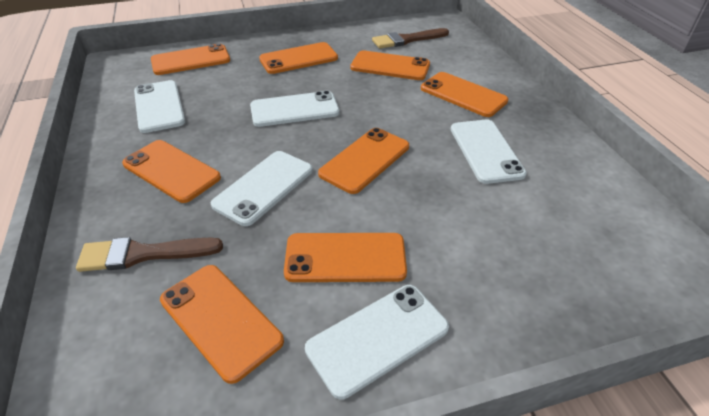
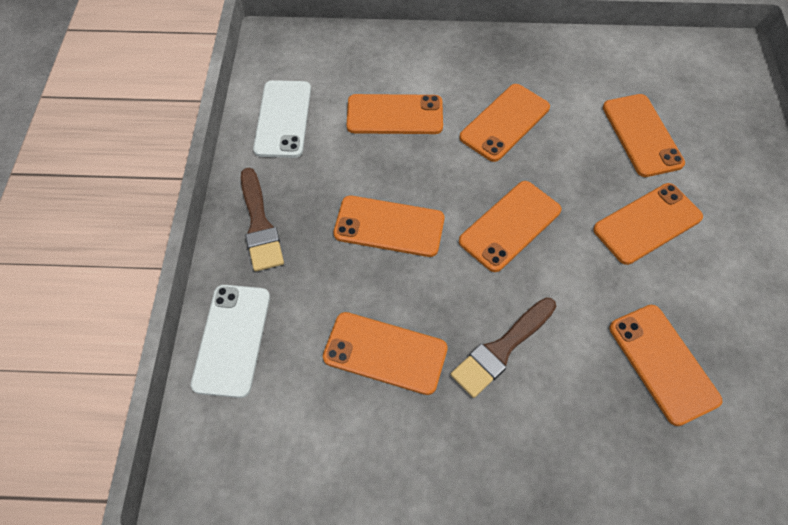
white phone: 5 -> 2

